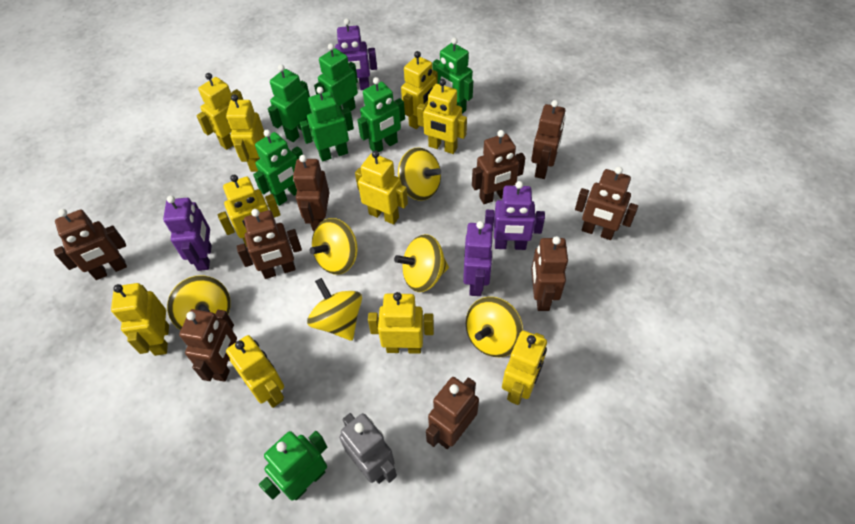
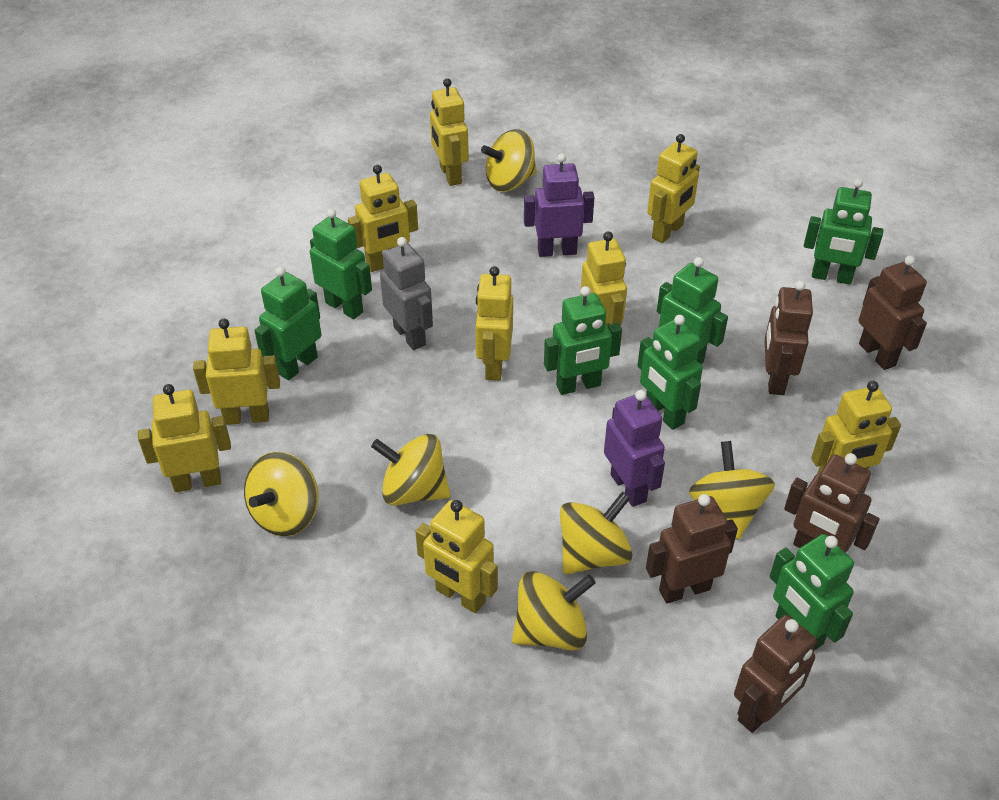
brown robot: 9 -> 5
purple robot: 4 -> 2
yellow robot: 10 -> 9

